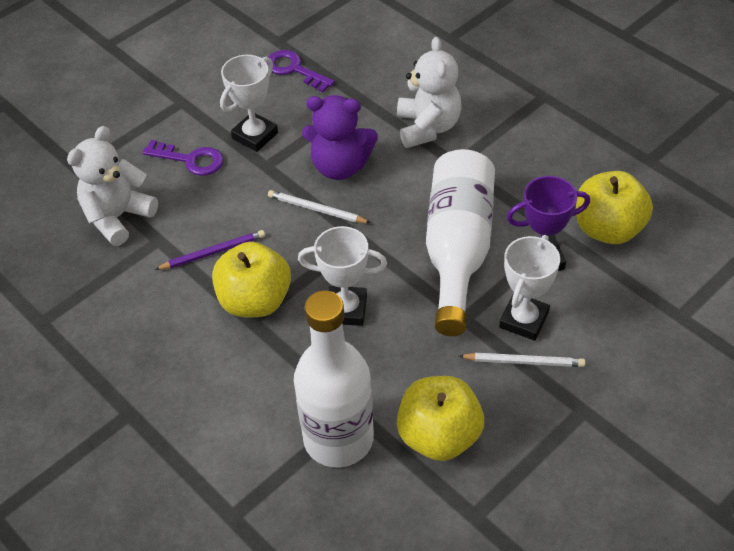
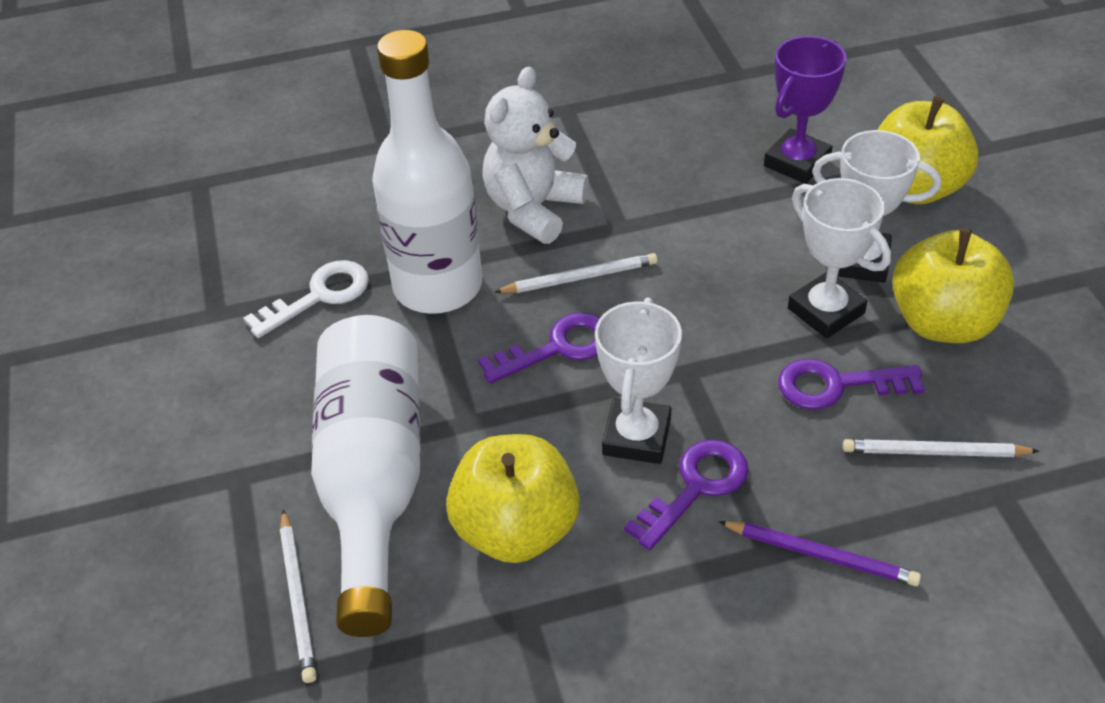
purple key: 2 -> 3
purple teddy bear: 1 -> 0
white key: 0 -> 1
white pencil: 2 -> 3
white teddy bear: 2 -> 1

